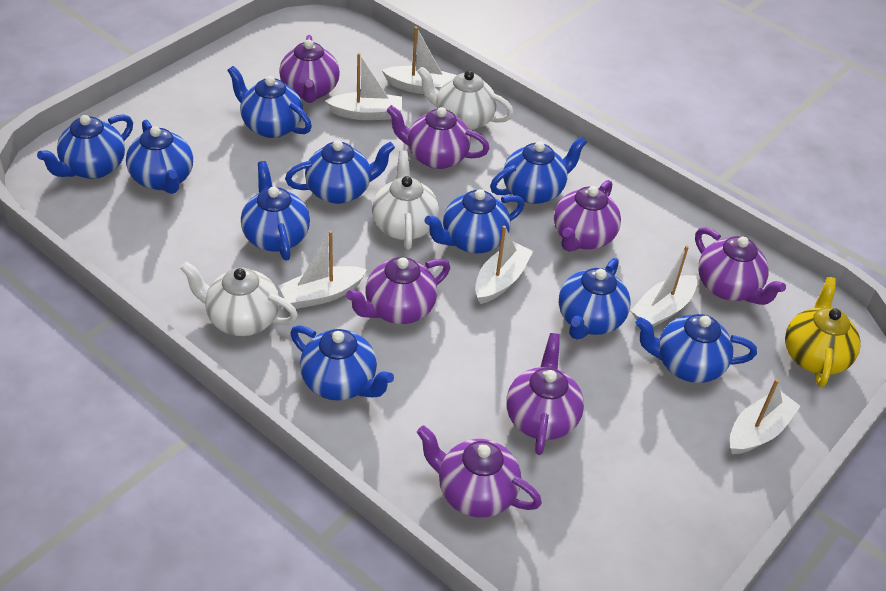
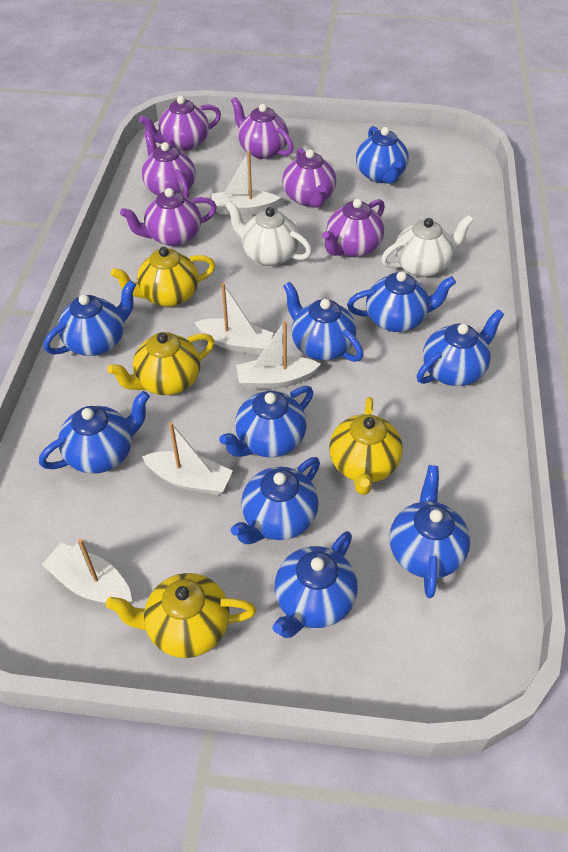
purple teapot: 7 -> 6
white boat: 6 -> 5
white teapot: 3 -> 2
yellow teapot: 1 -> 4

